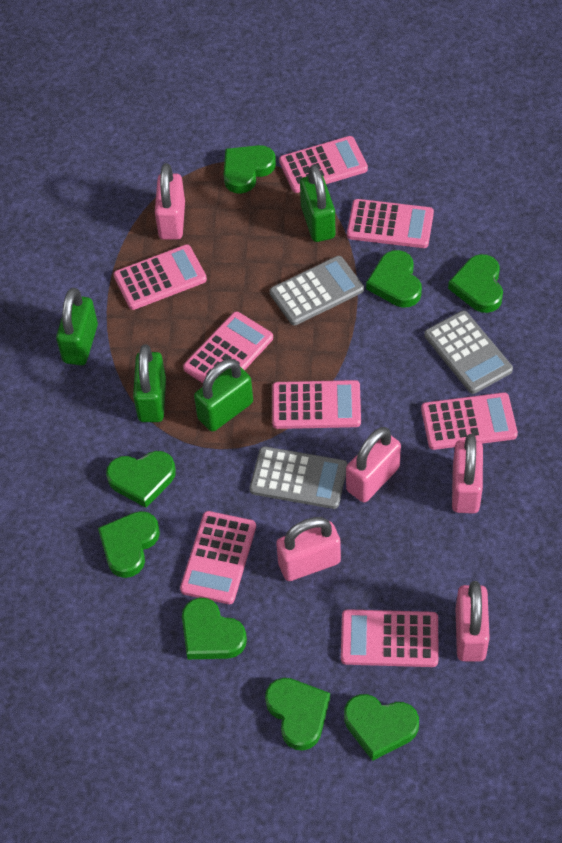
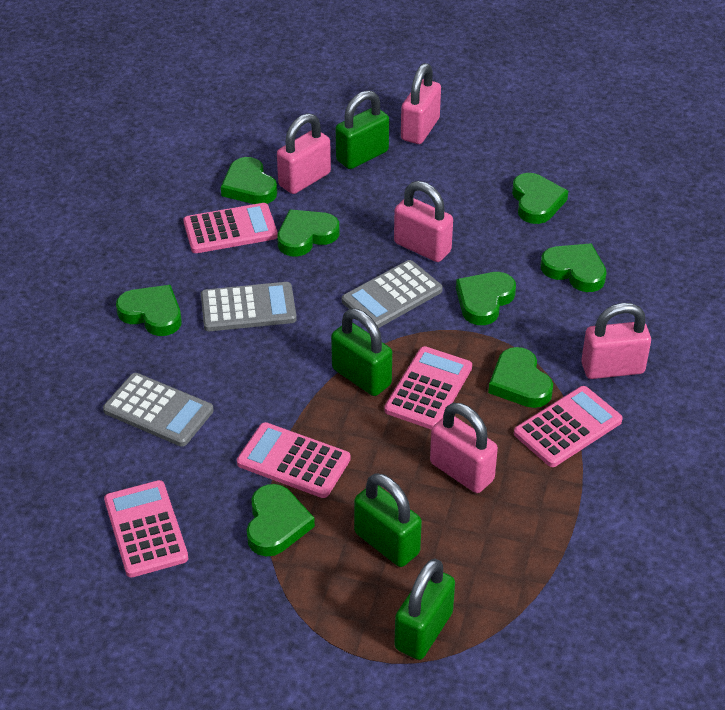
pink calculator: 8 -> 5

